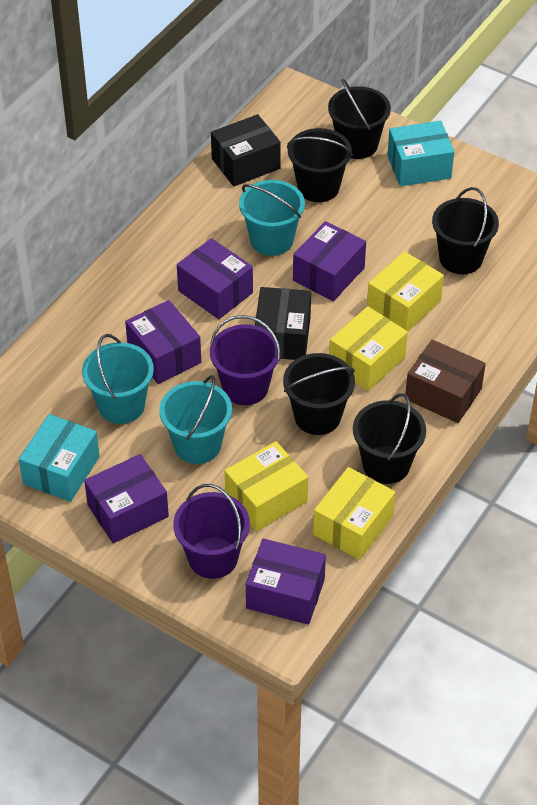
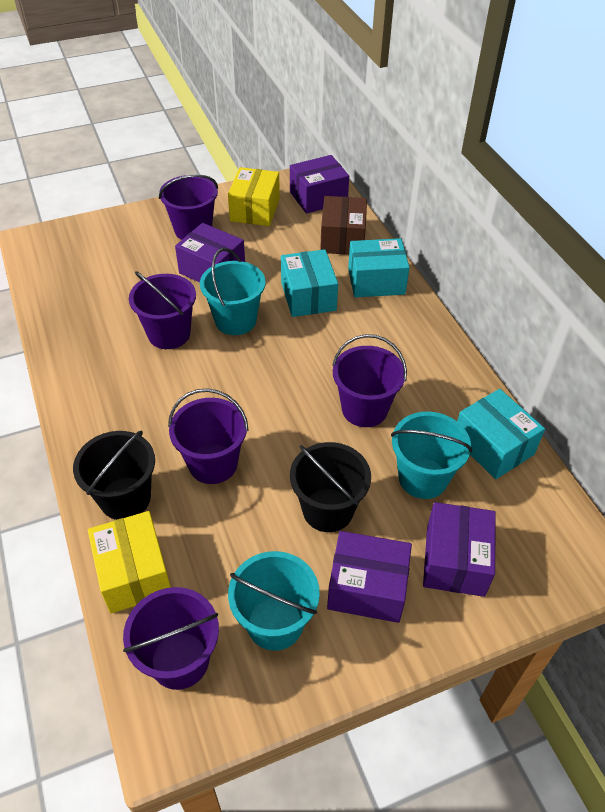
black box: 2 -> 0
black bucket: 5 -> 2
purple box: 5 -> 4
purple bucket: 2 -> 5
turquoise box: 2 -> 3
yellow box: 4 -> 2

